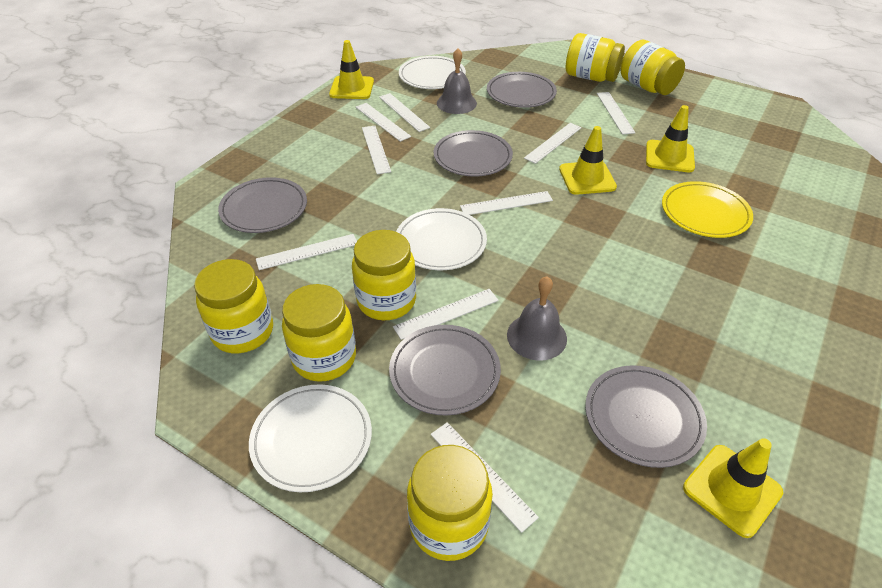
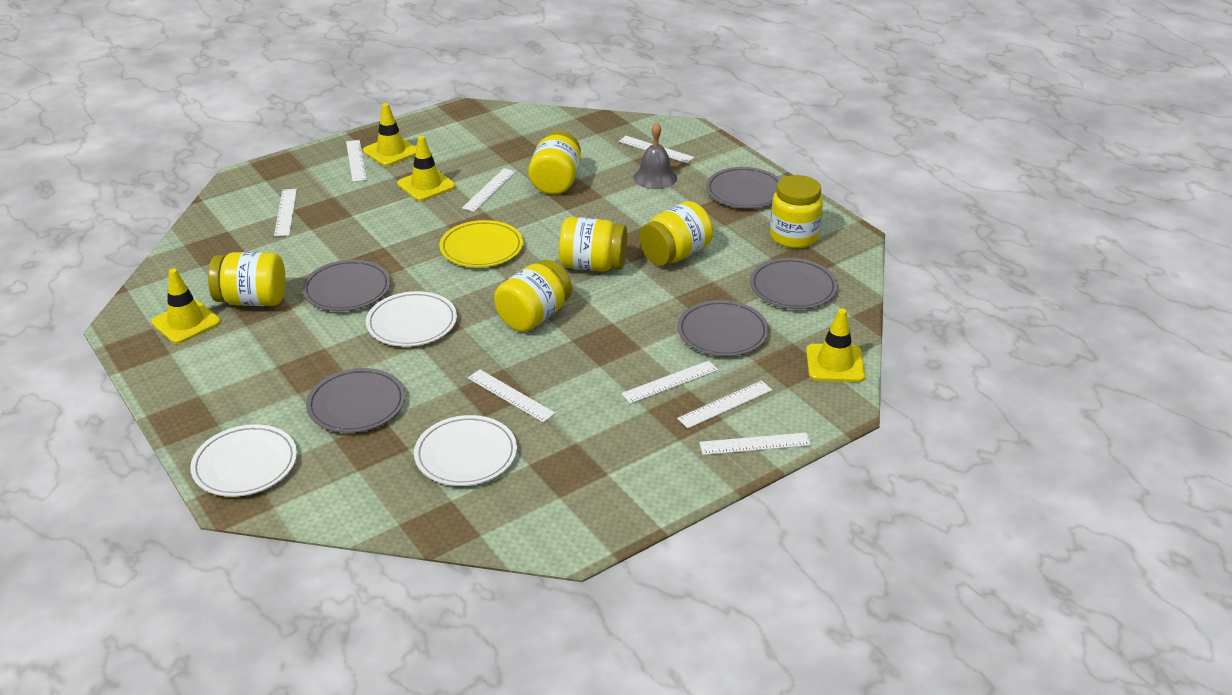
grey bell: 2 -> 1
white ruler: 9 -> 8

